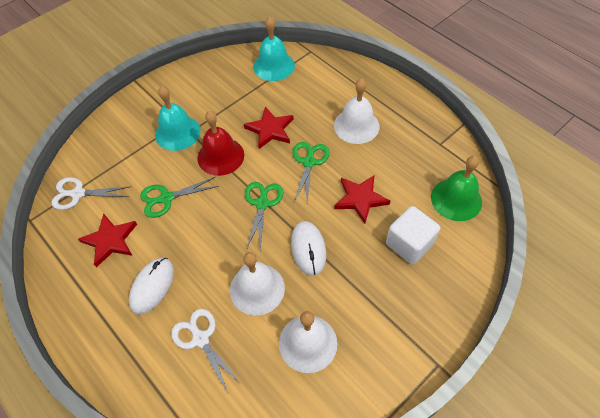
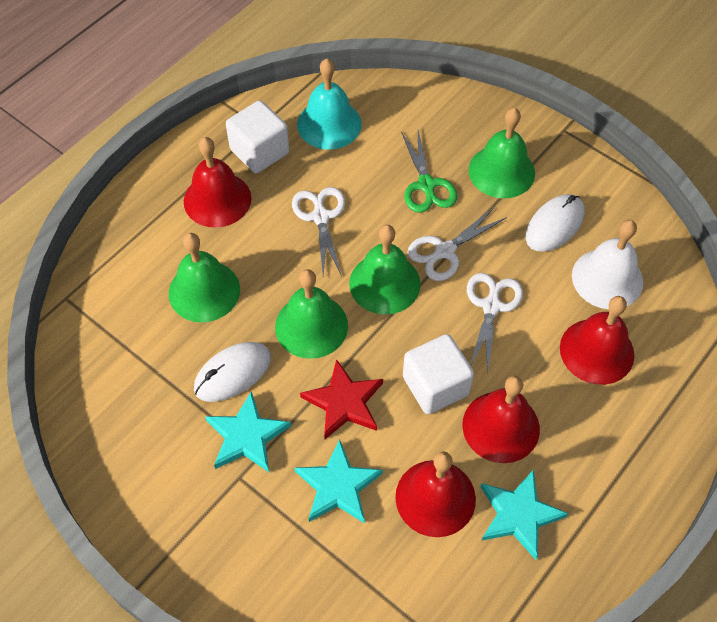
green bell: 1 -> 4
green scissors: 3 -> 1
red bell: 1 -> 4
red star: 3 -> 1
turquoise bell: 2 -> 1
turquoise star: 0 -> 3
white bell: 3 -> 1
white cube: 1 -> 2
white scissors: 2 -> 3

